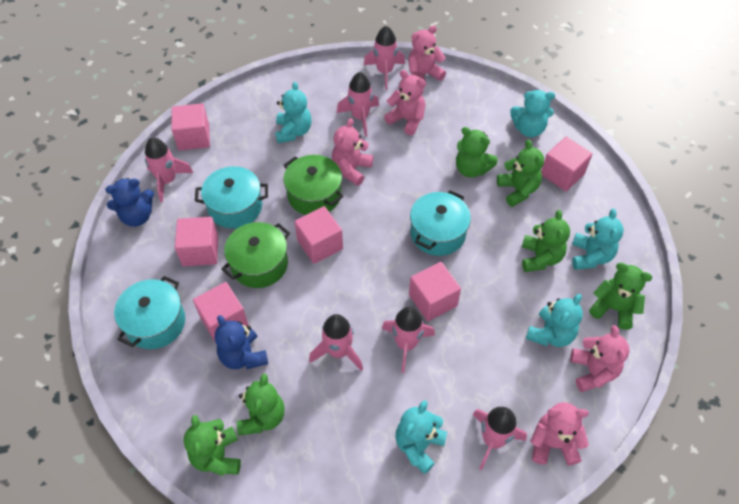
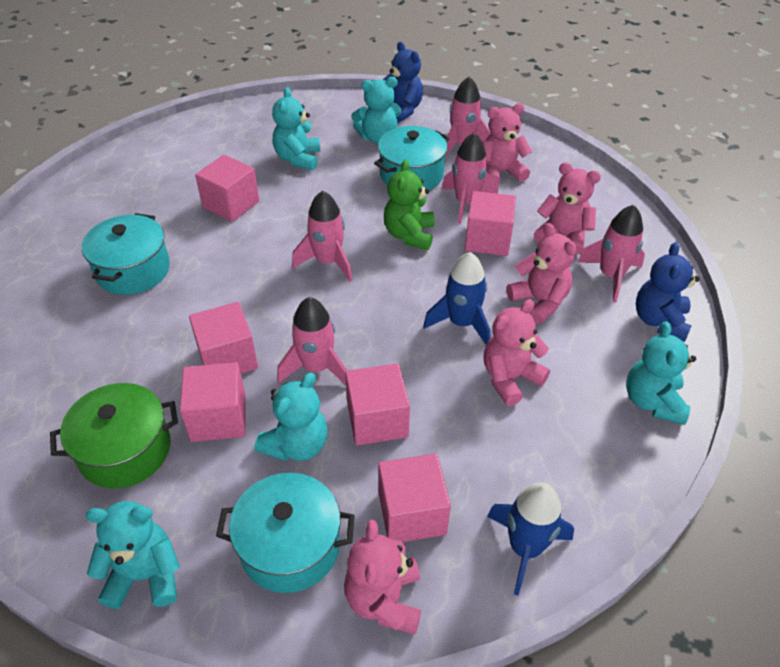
blue rocket: 0 -> 2
green pot: 2 -> 1
green teddy bear: 6 -> 1
pink rocket: 6 -> 5

